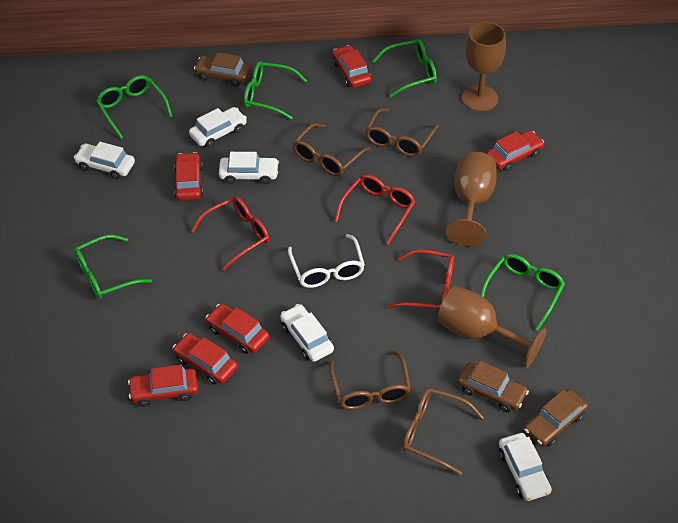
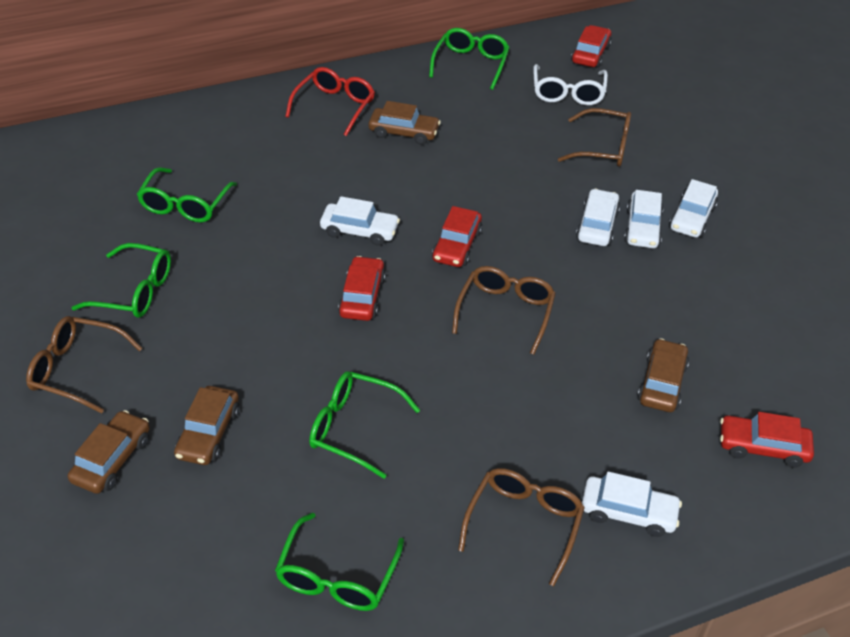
brown car: 3 -> 4
brown goblet: 3 -> 0
red car: 6 -> 4
red glasses: 3 -> 1

